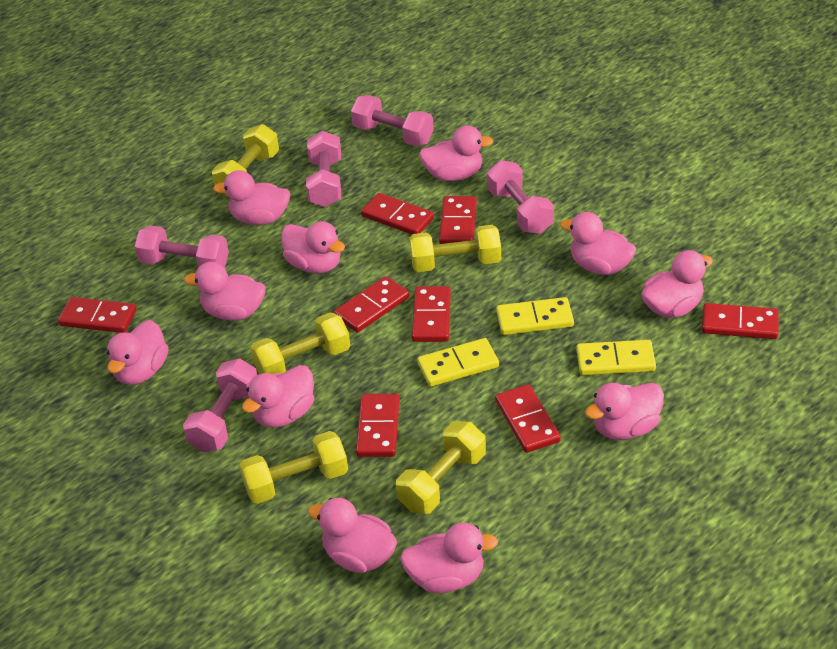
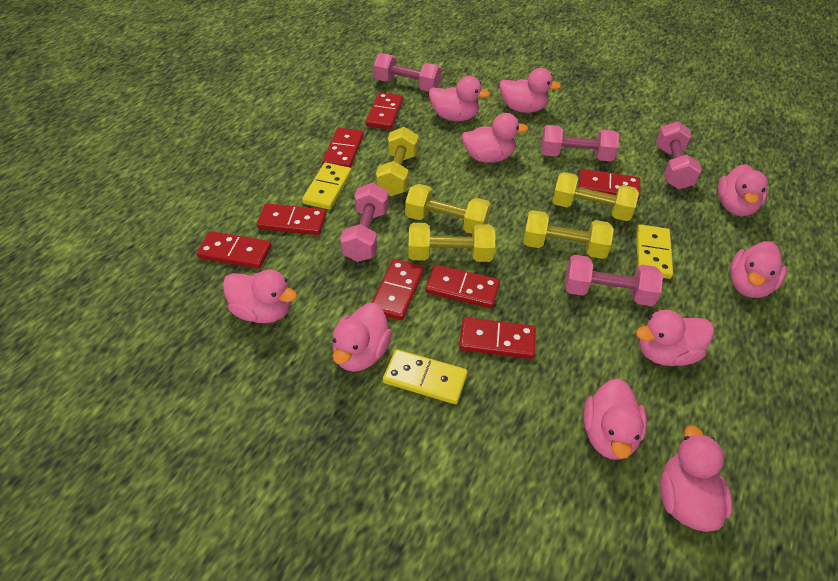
pink duck: 11 -> 10

